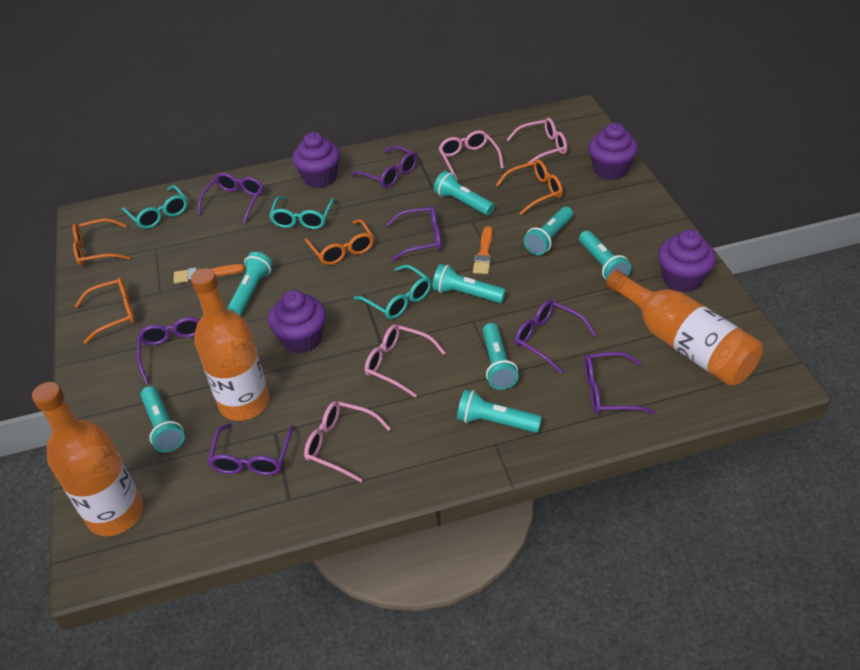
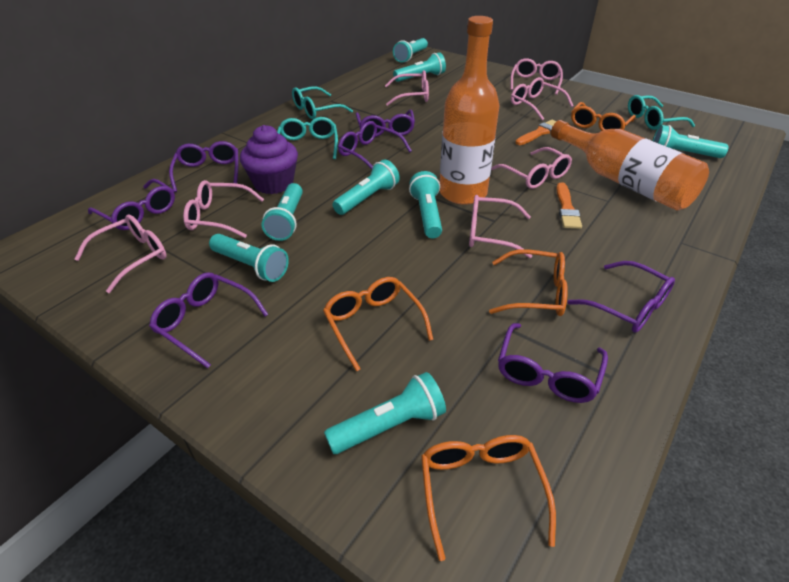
orange bottle: 3 -> 2
pink glasses: 4 -> 7
purple cupcake: 4 -> 1

